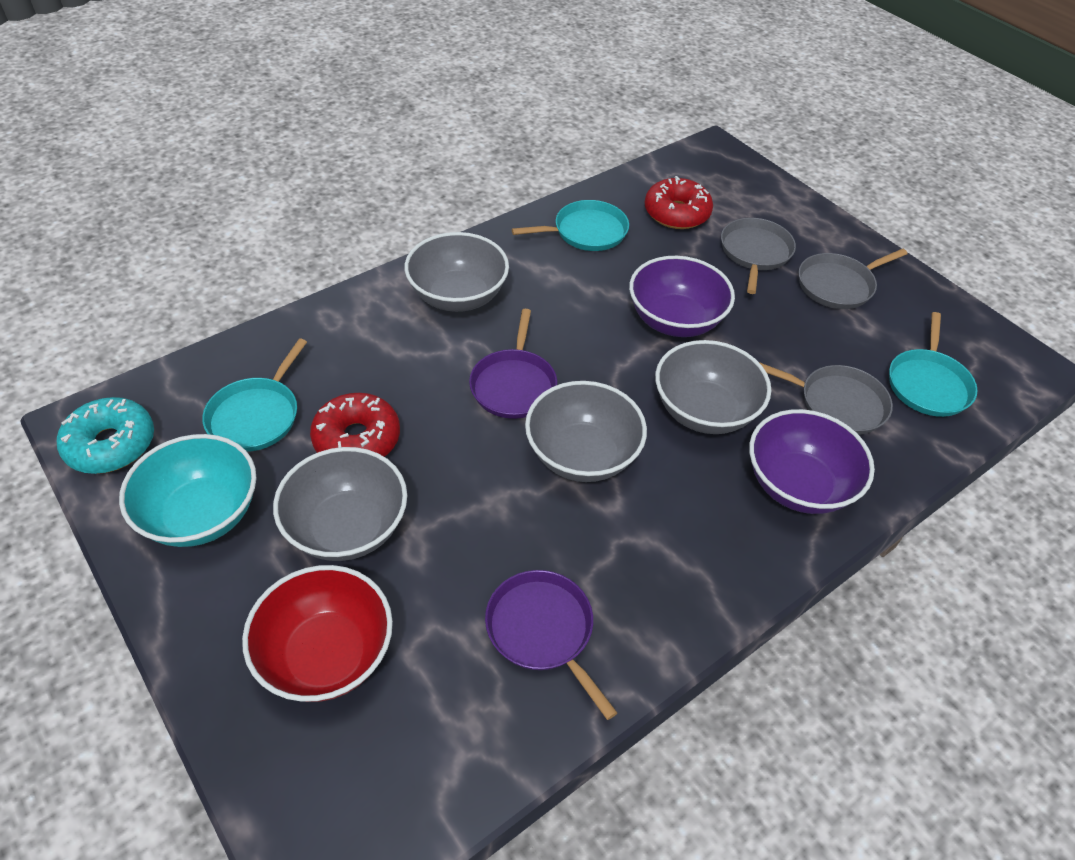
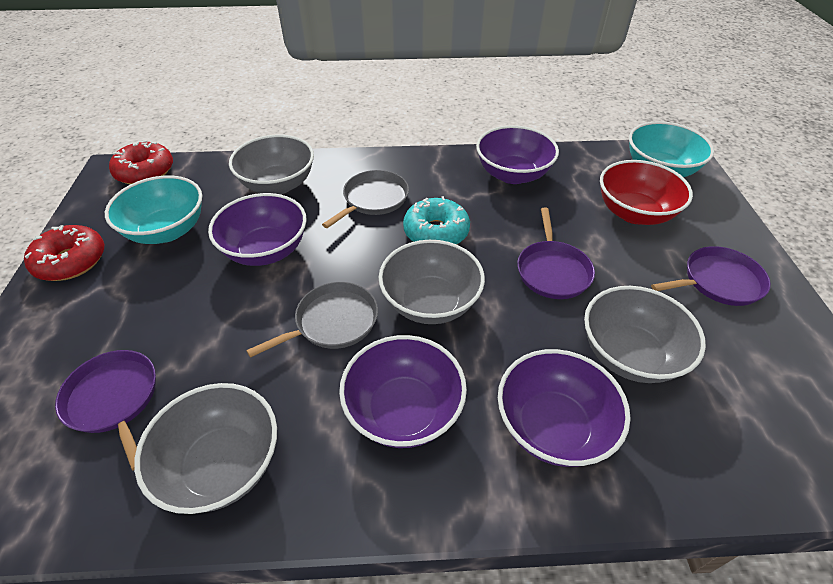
grey pan: 3 -> 2
purple bowl: 2 -> 4
purple pan: 2 -> 3
turquoise bowl: 1 -> 2
turquoise pan: 3 -> 0

